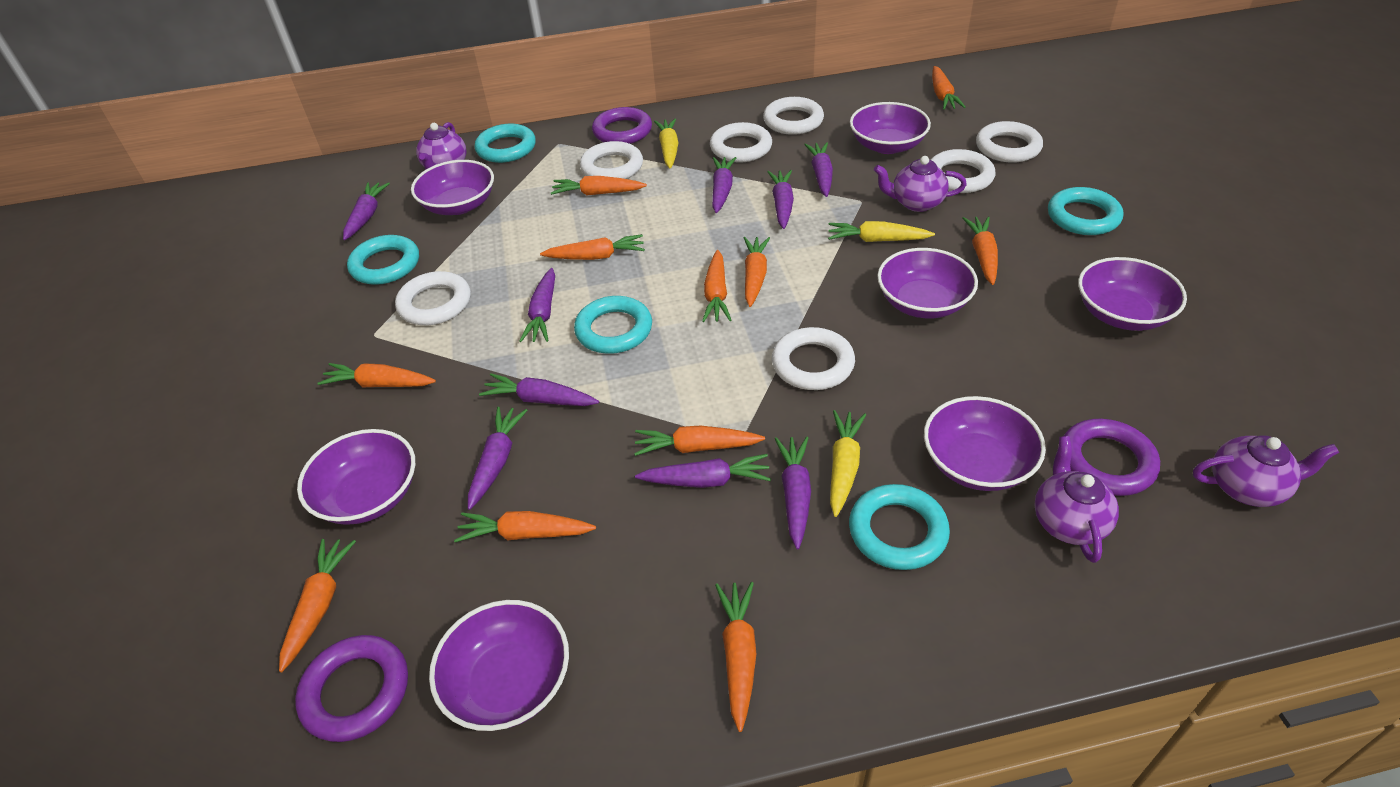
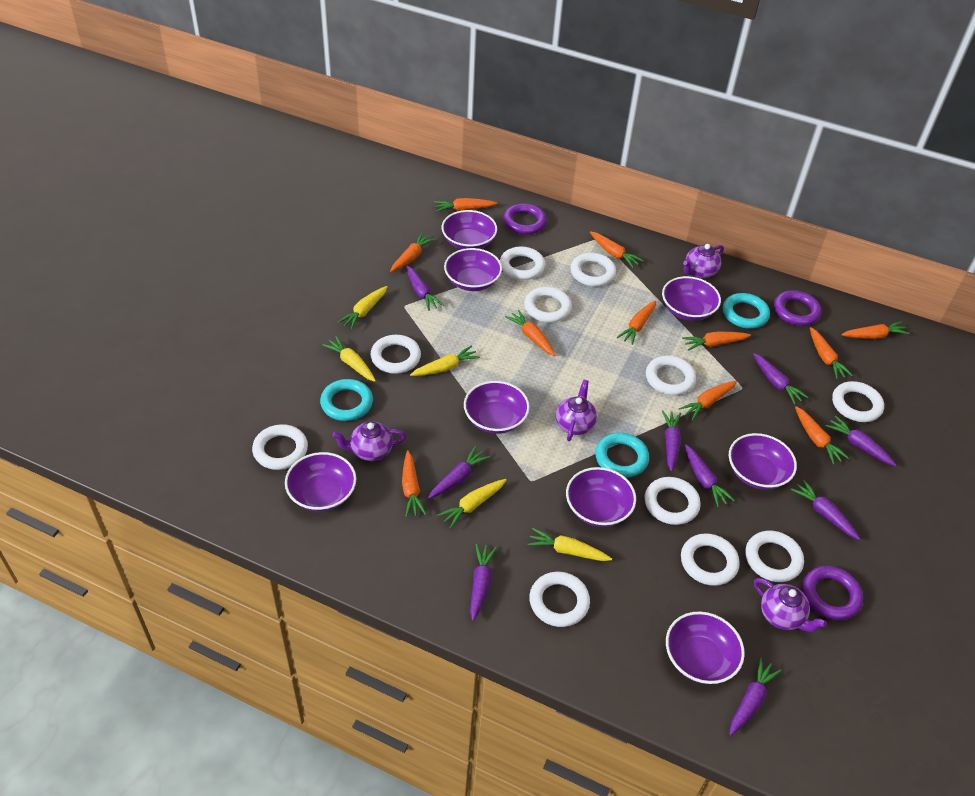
purple bowl: 7 -> 8
turquoise ring: 5 -> 3
white ring: 7 -> 11
yellow carrot: 3 -> 5

